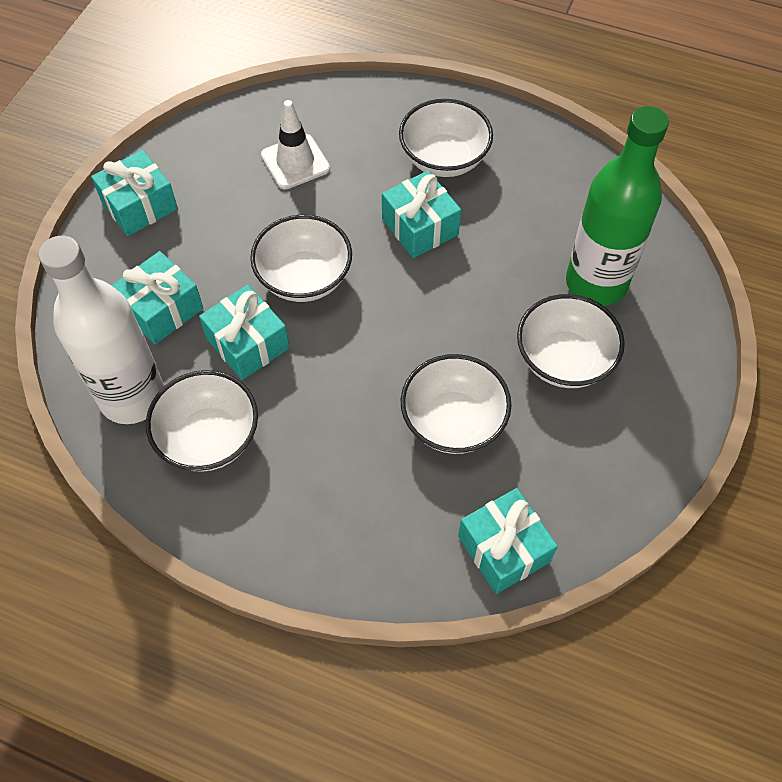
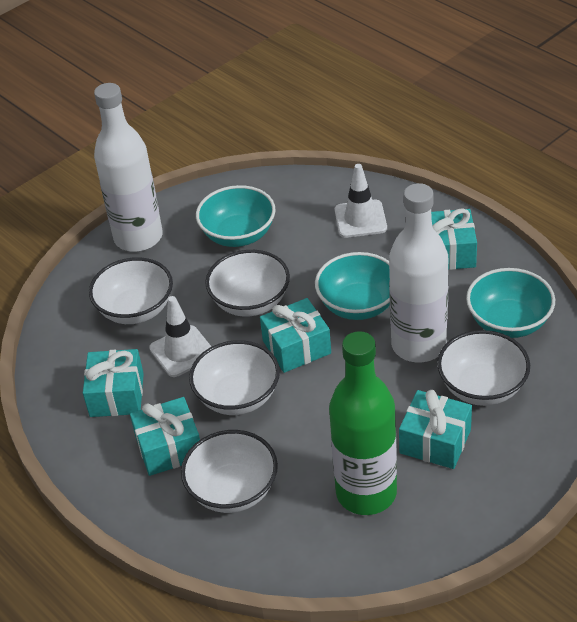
turquoise bowl: 0 -> 3
white bottle: 1 -> 2
white traffic cone: 1 -> 2

